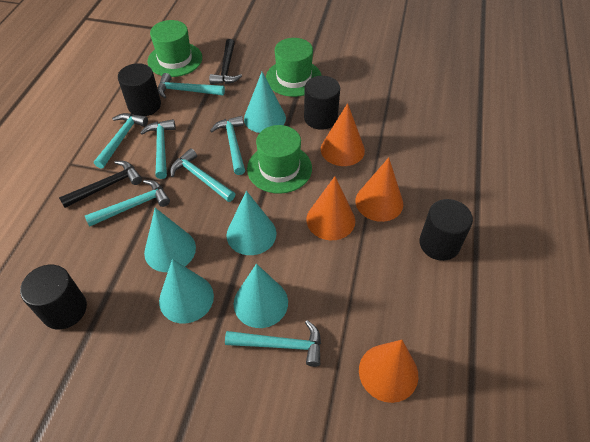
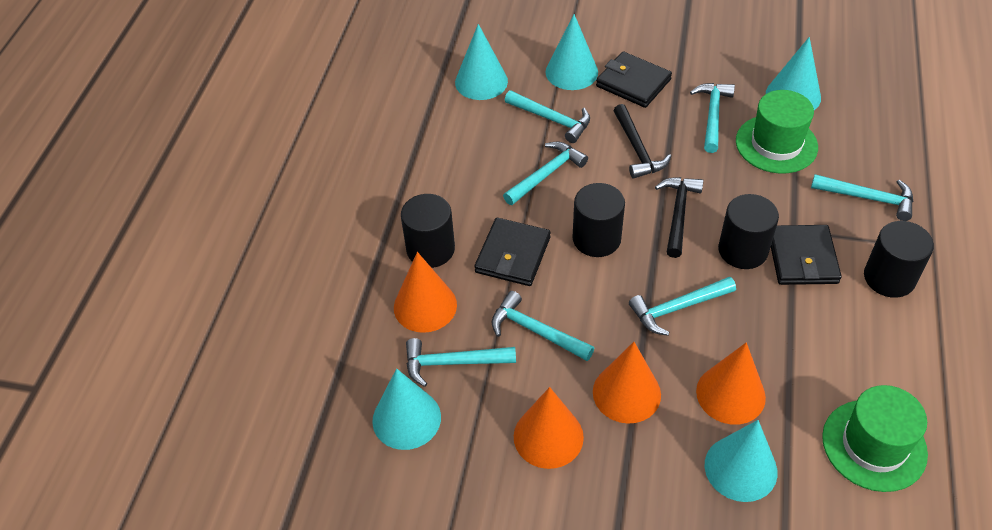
black wallet: 0 -> 3
green hat: 3 -> 2

